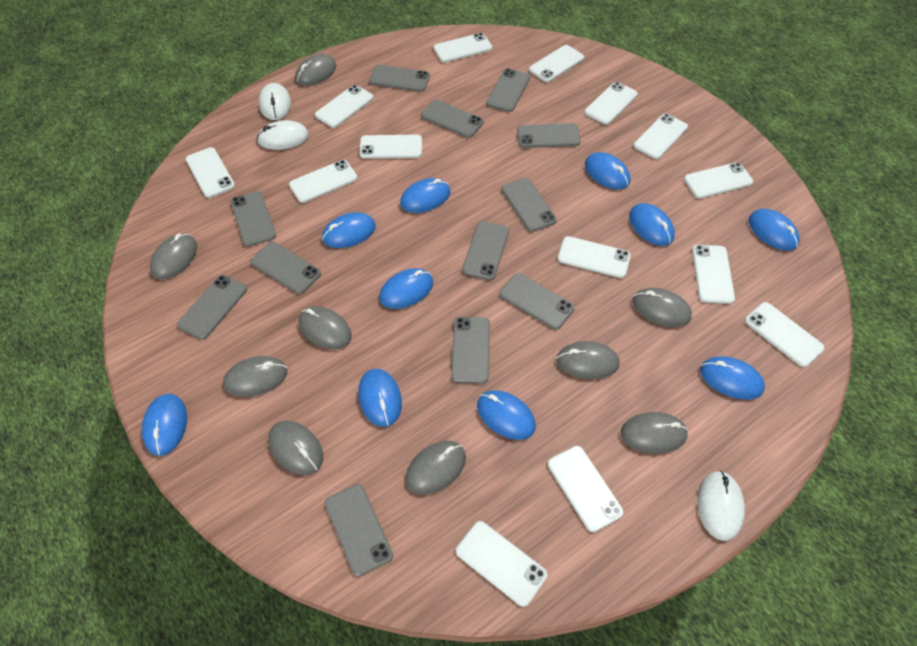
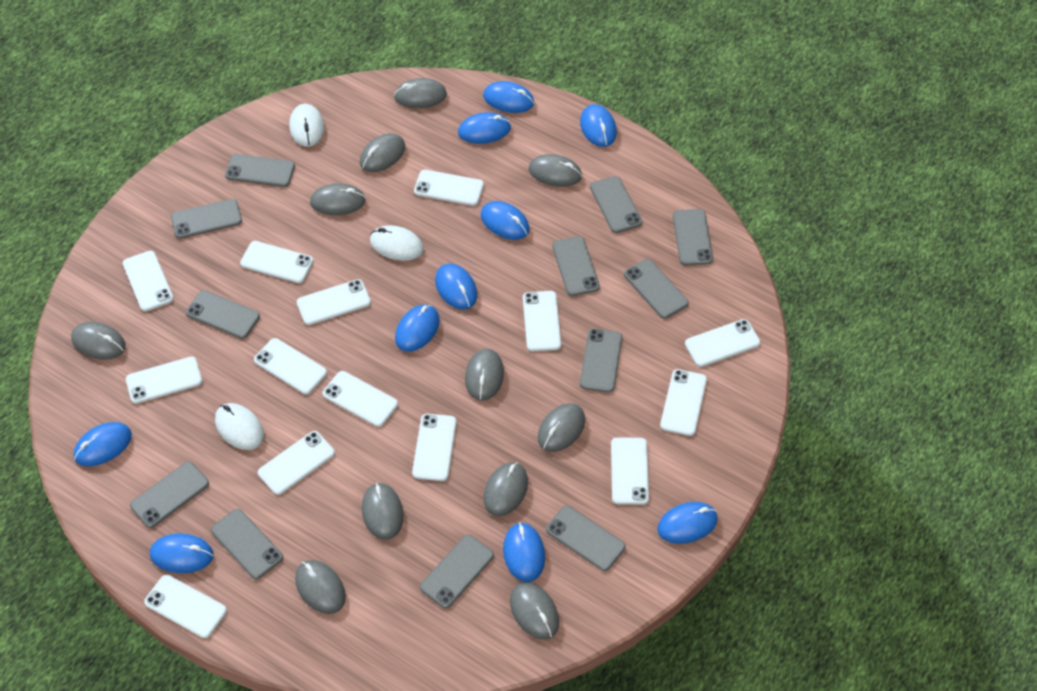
grey mouse: 9 -> 11

